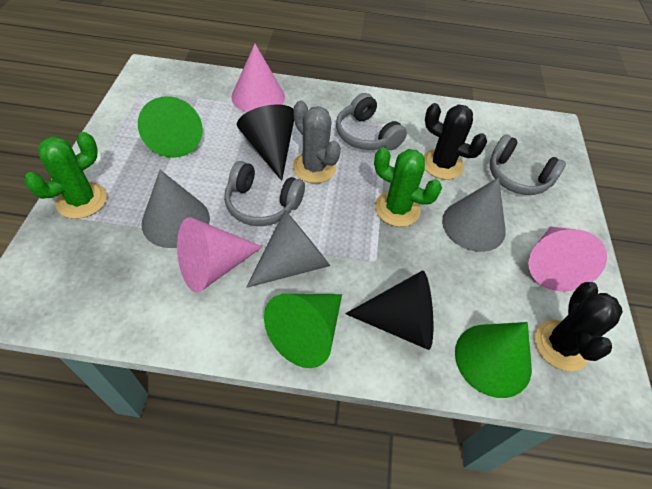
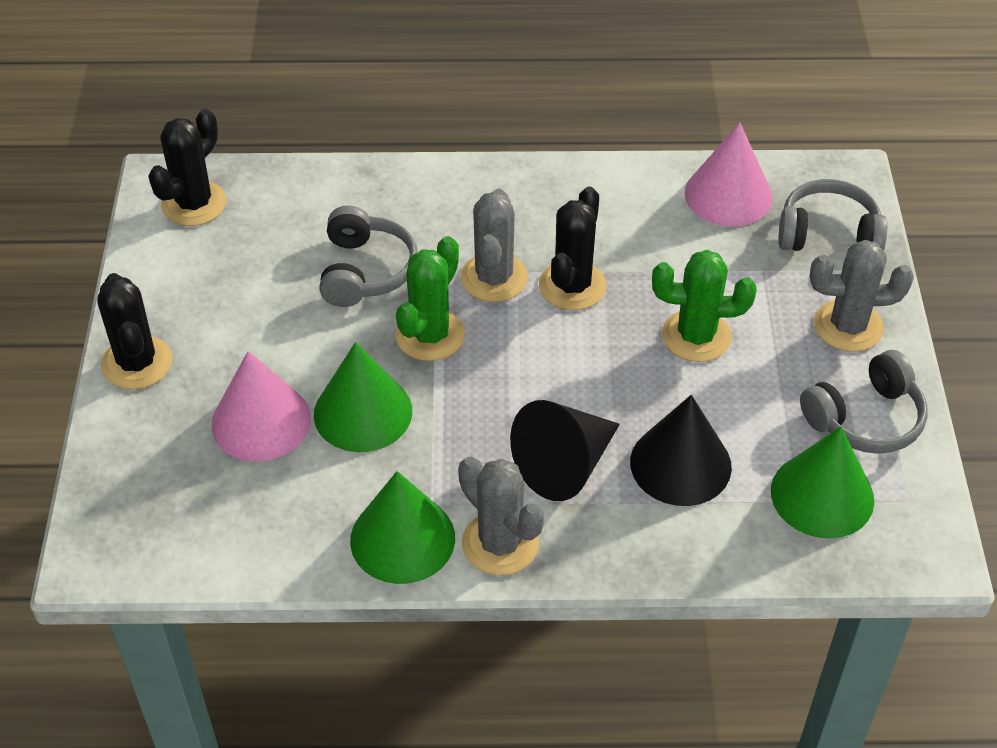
black cactus: 2 -> 3
grey cactus: 1 -> 3
grey cone: 3 -> 0
pink cone: 3 -> 2

